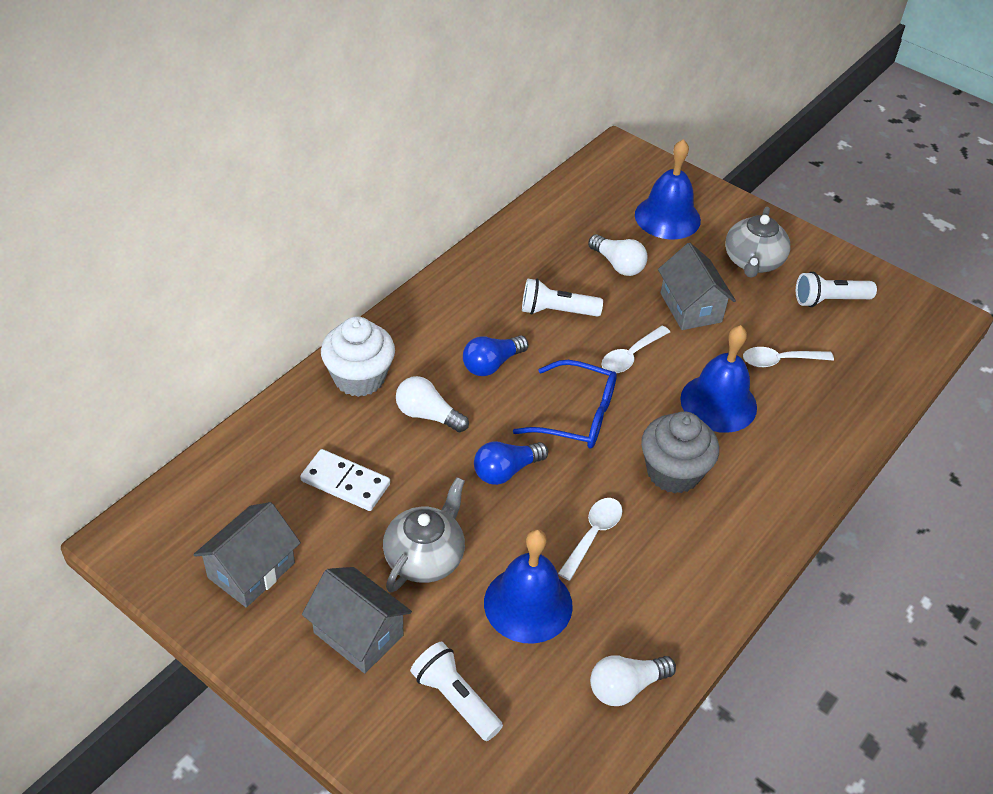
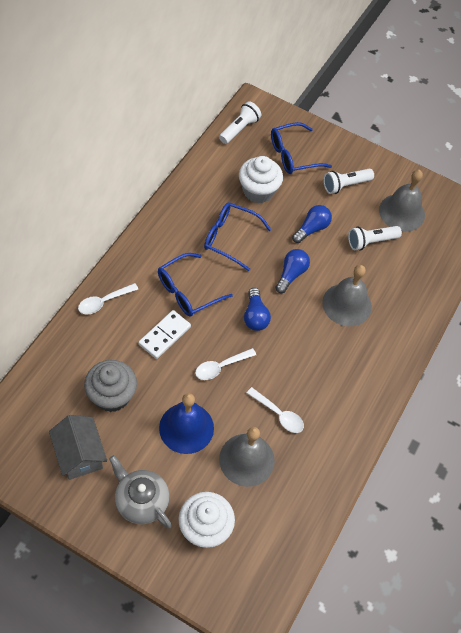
blue bell: 3 -> 1
blue glasses: 1 -> 3
blue light bulb: 2 -> 3
grey bell: 0 -> 3
grey house: 3 -> 1
grey teapot: 2 -> 1
white cupcake: 1 -> 2
white light bulb: 3 -> 0

